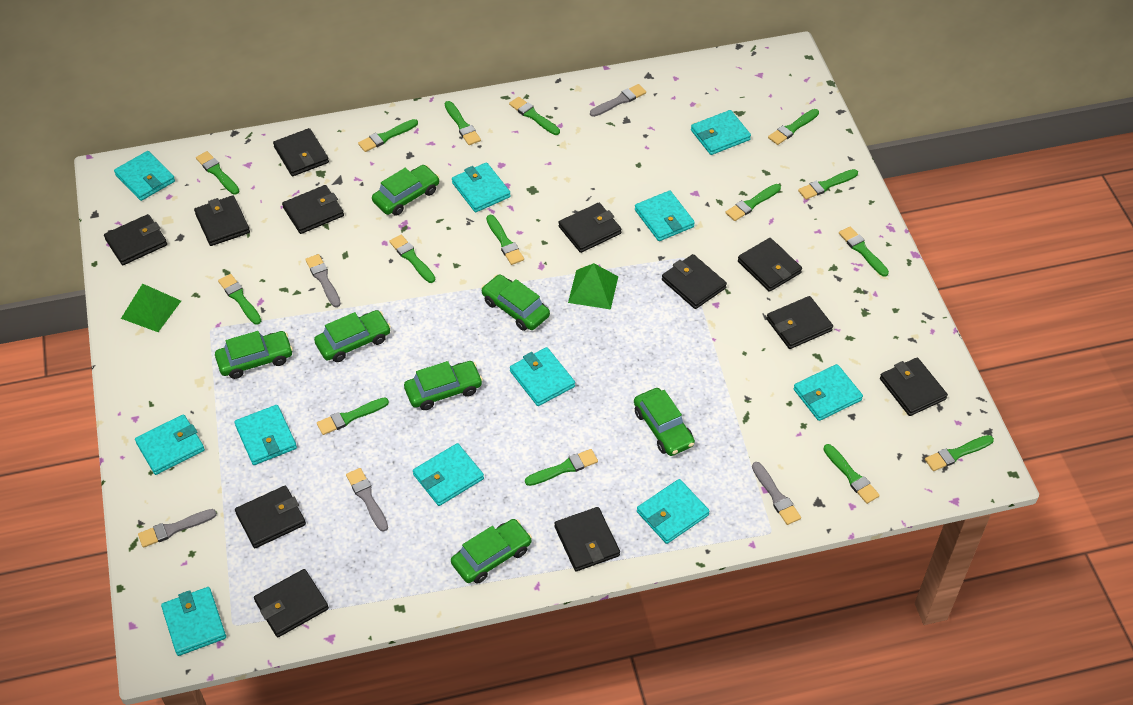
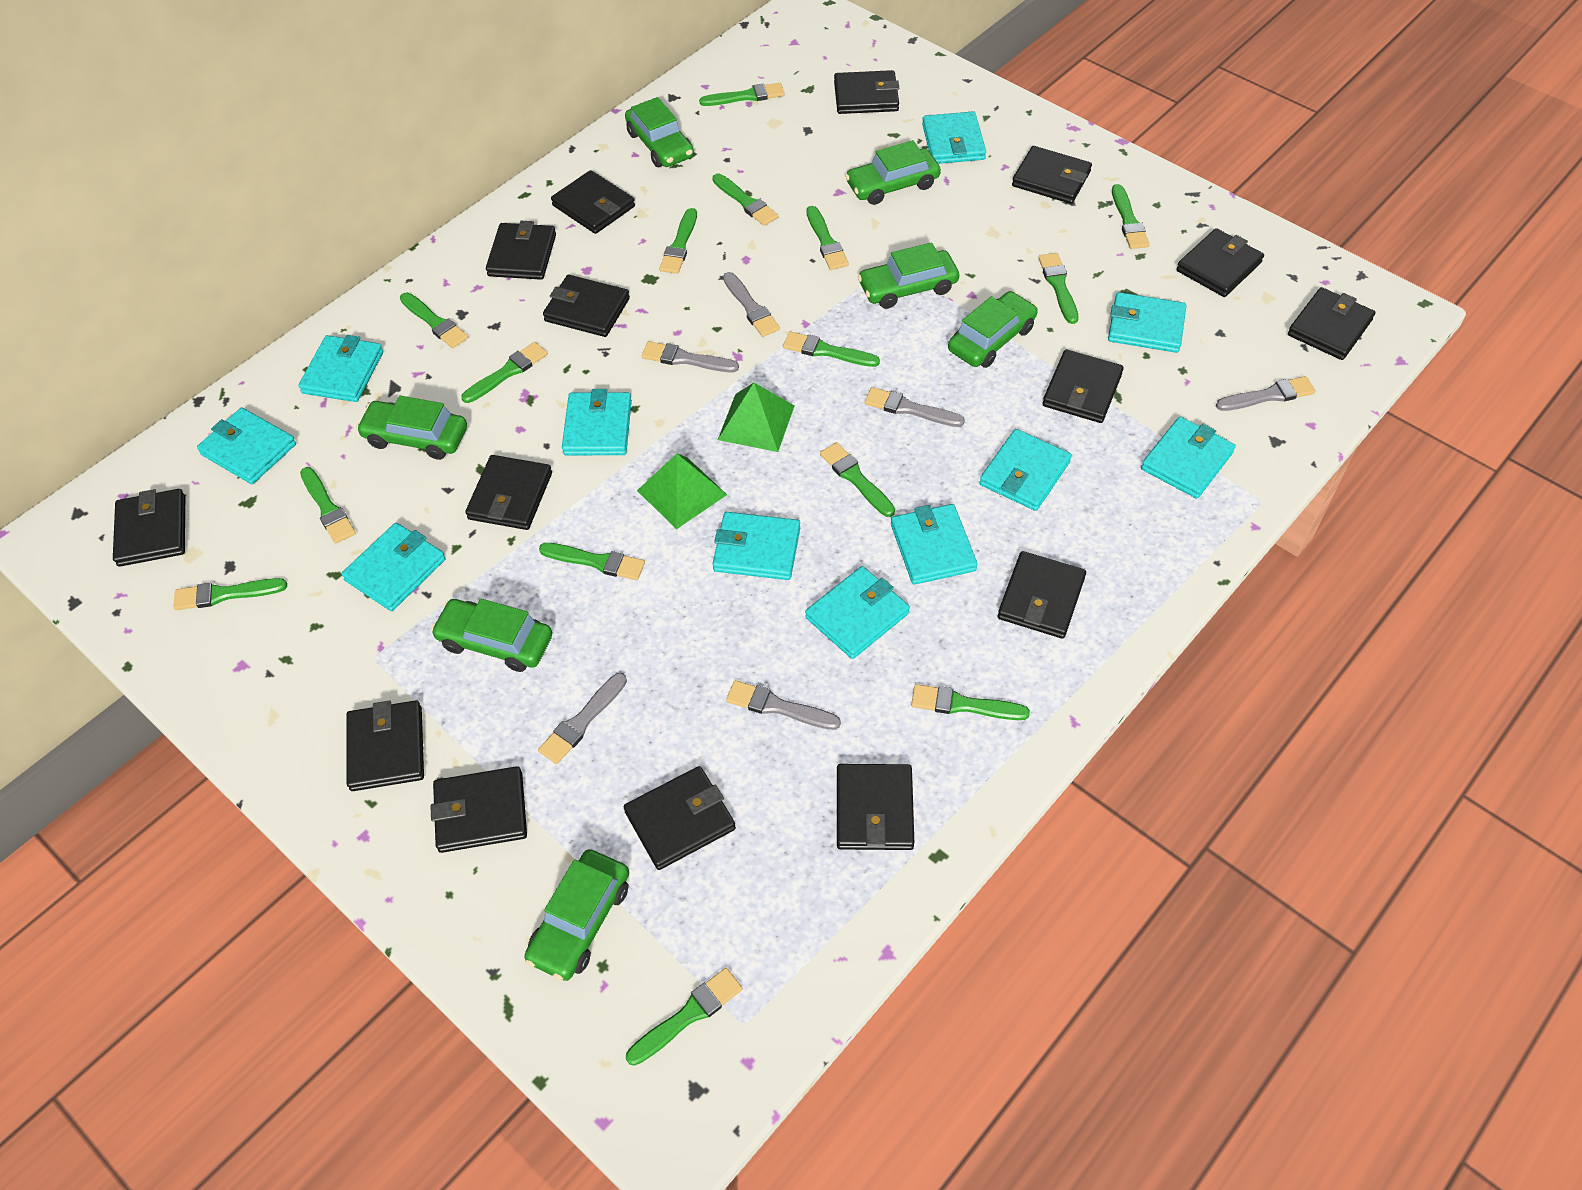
black wallet: 12 -> 15
grey brush: 5 -> 6

